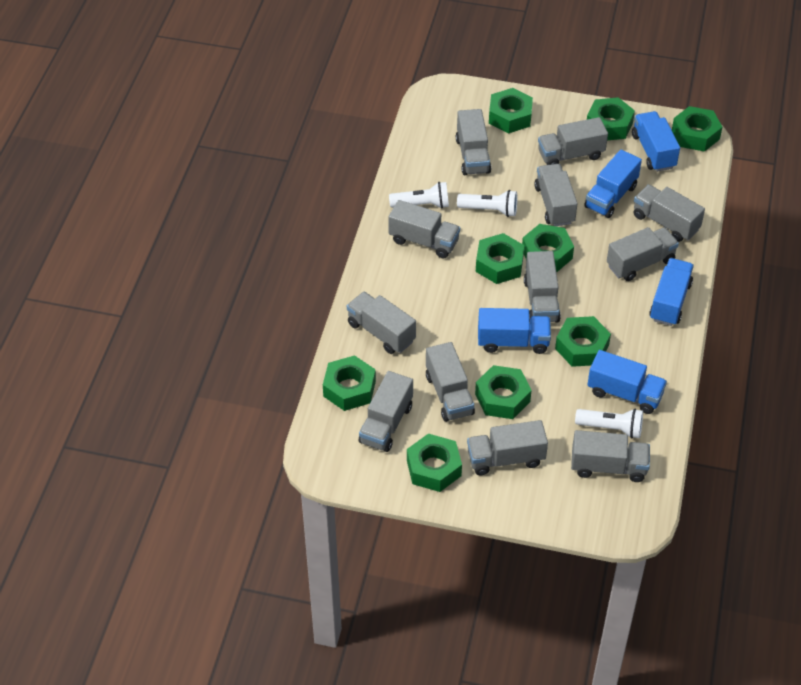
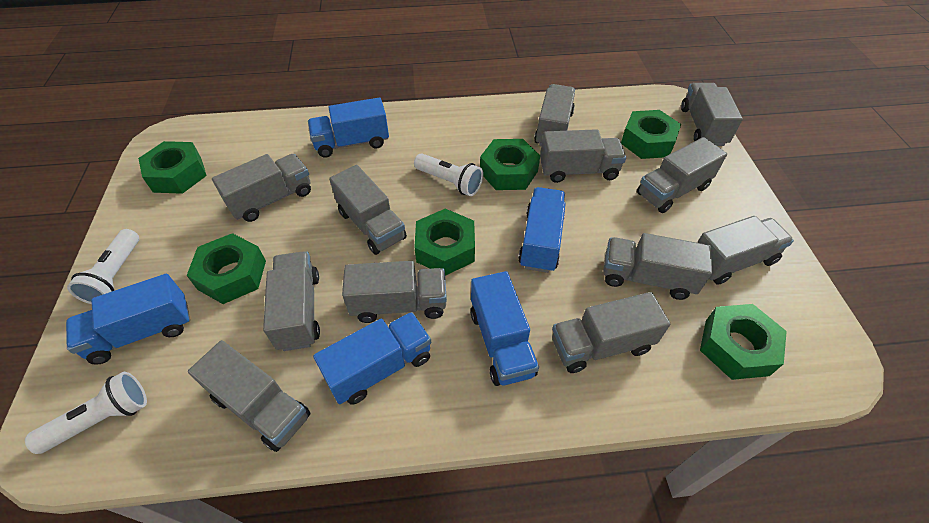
green nut: 9 -> 6

